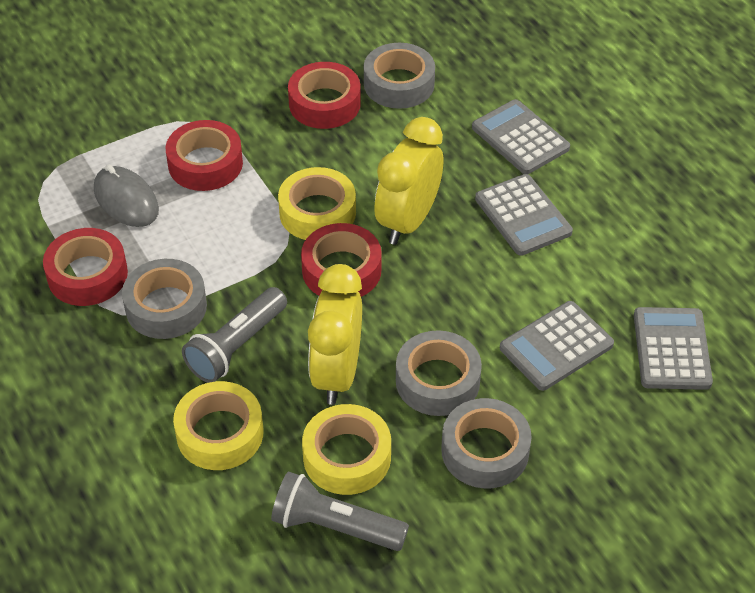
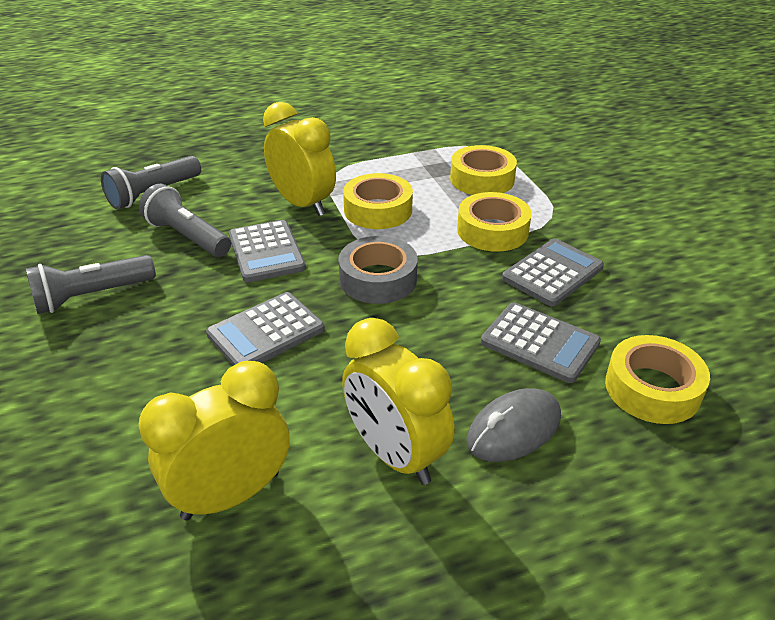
grey flashlight: 2 -> 3
grey tape: 4 -> 1
red tape: 4 -> 0
yellow clock: 2 -> 3
yellow tape: 3 -> 4

